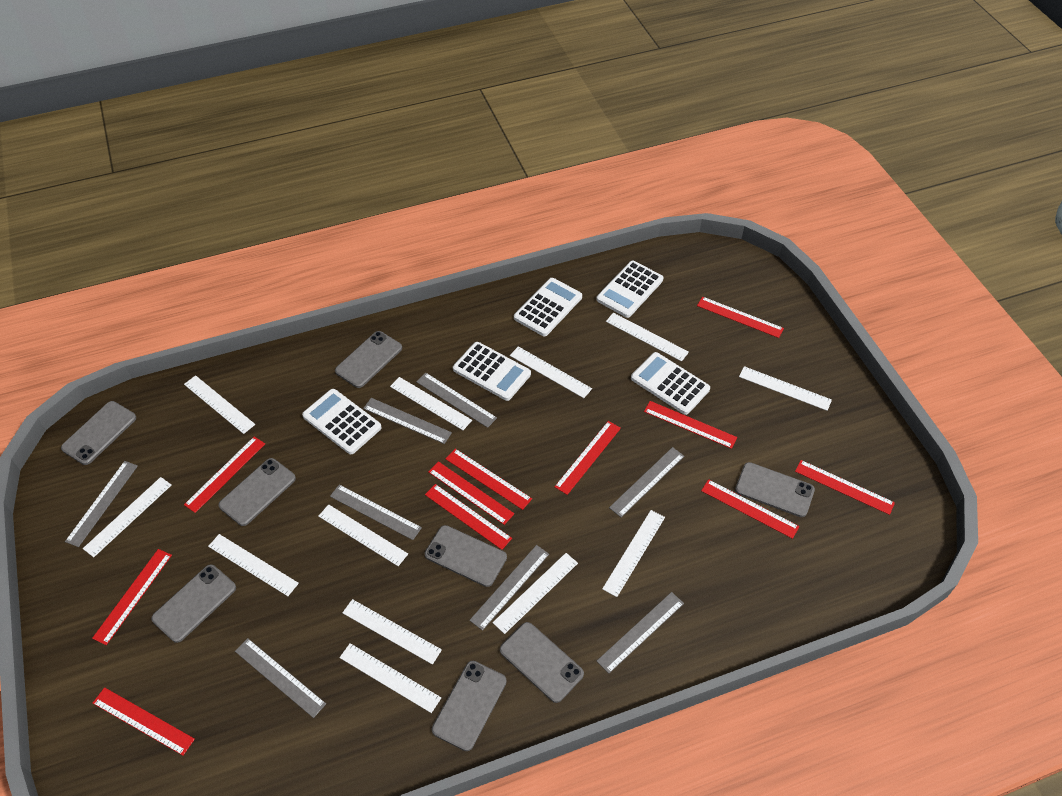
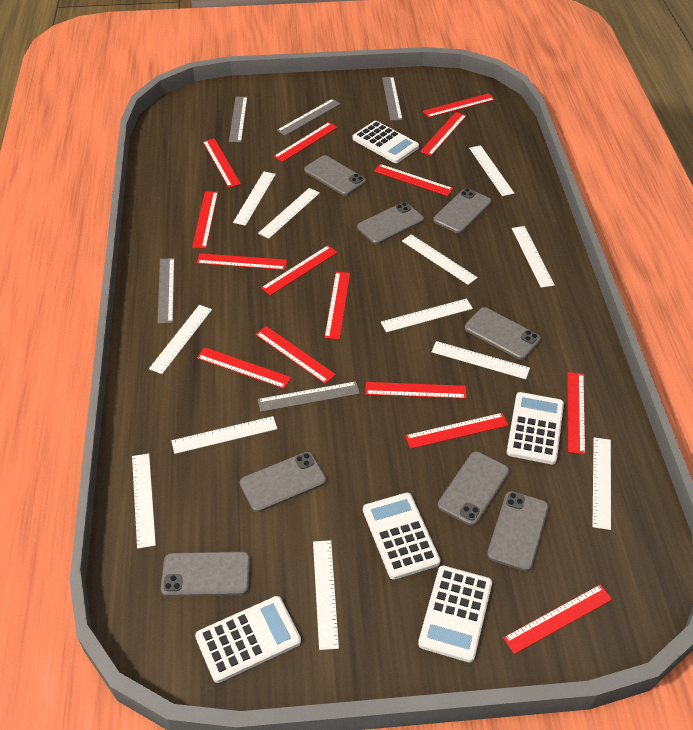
grey ruler: 8 -> 5
red ruler: 11 -> 15

